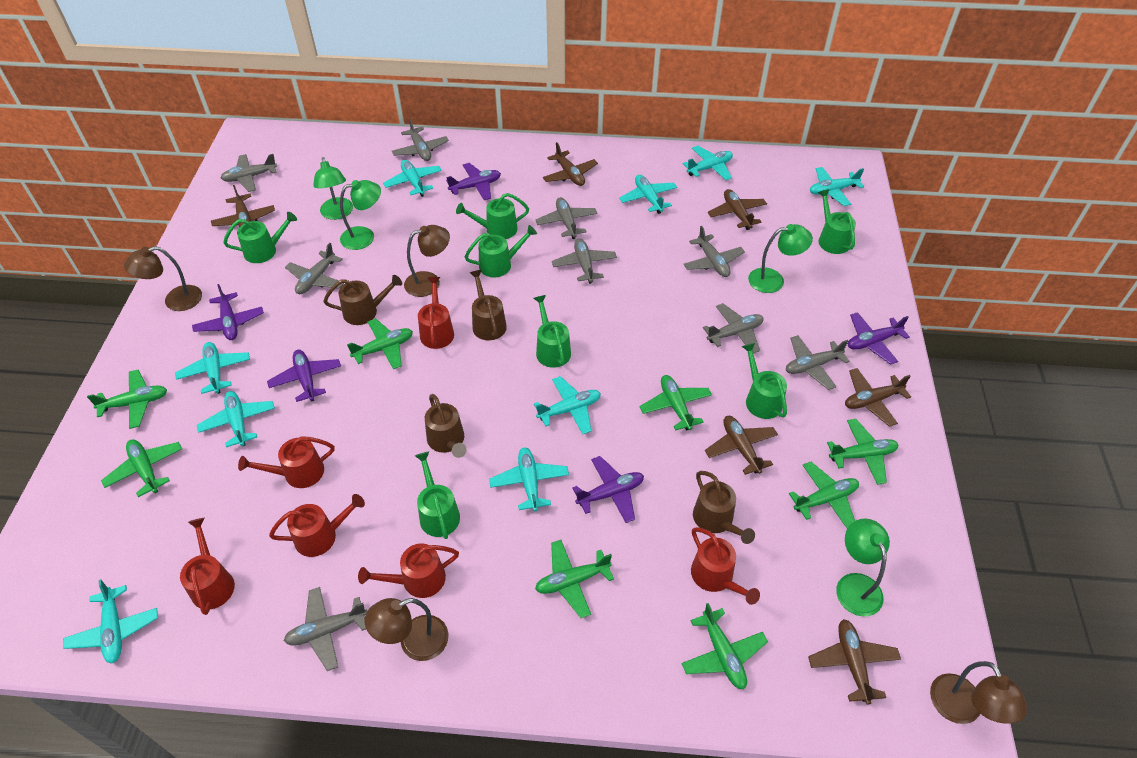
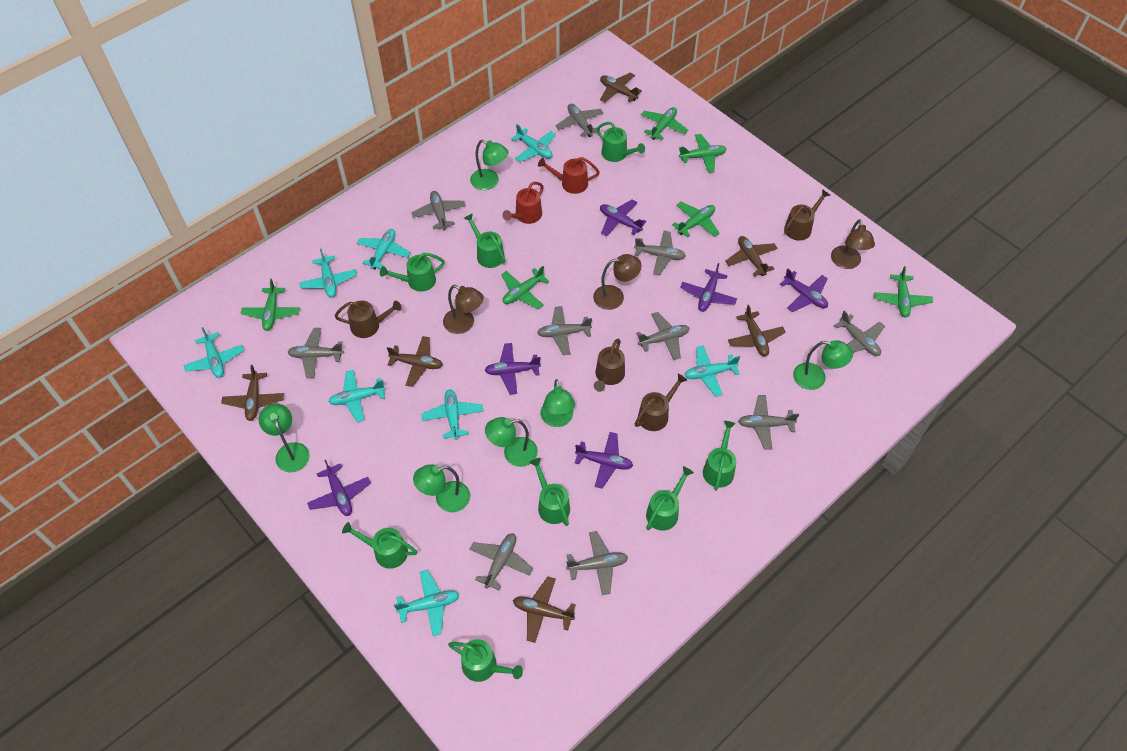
brown lamp: 4 -> 3
green lamp: 4 -> 6
green plane: 8 -> 6
green watering can: 7 -> 8
grey plane: 9 -> 10
purple plane: 5 -> 6
red watering can: 6 -> 2
turquoise plane: 9 -> 8

